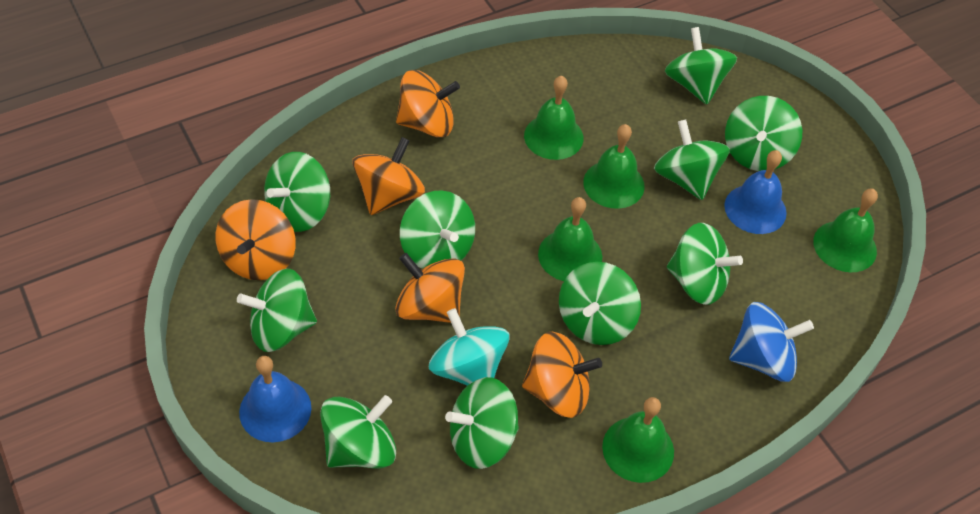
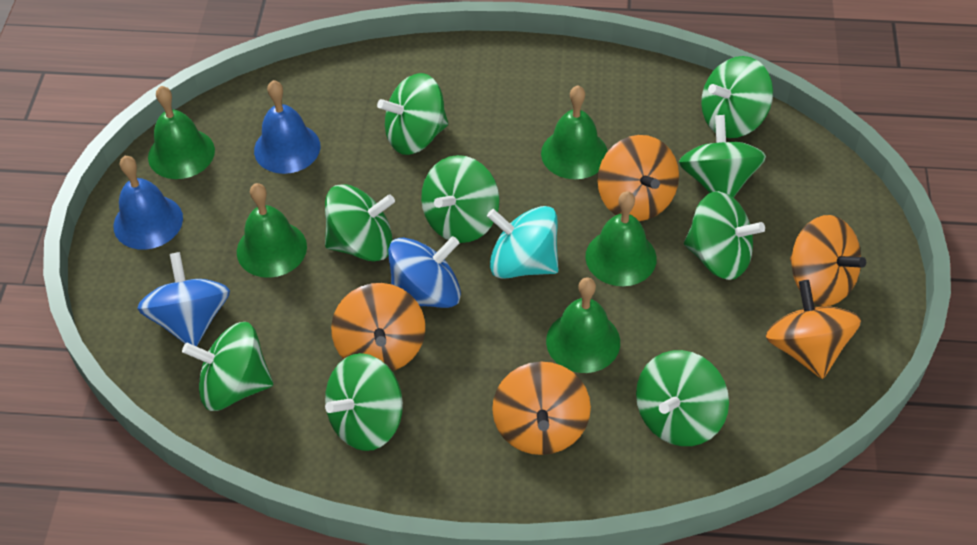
blue spinning top: 1 -> 2
green spinning top: 10 -> 9

